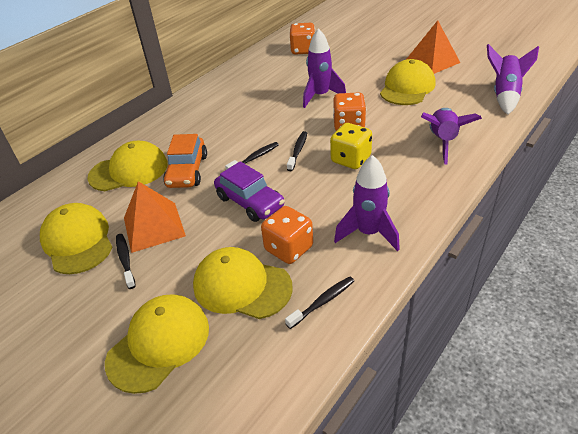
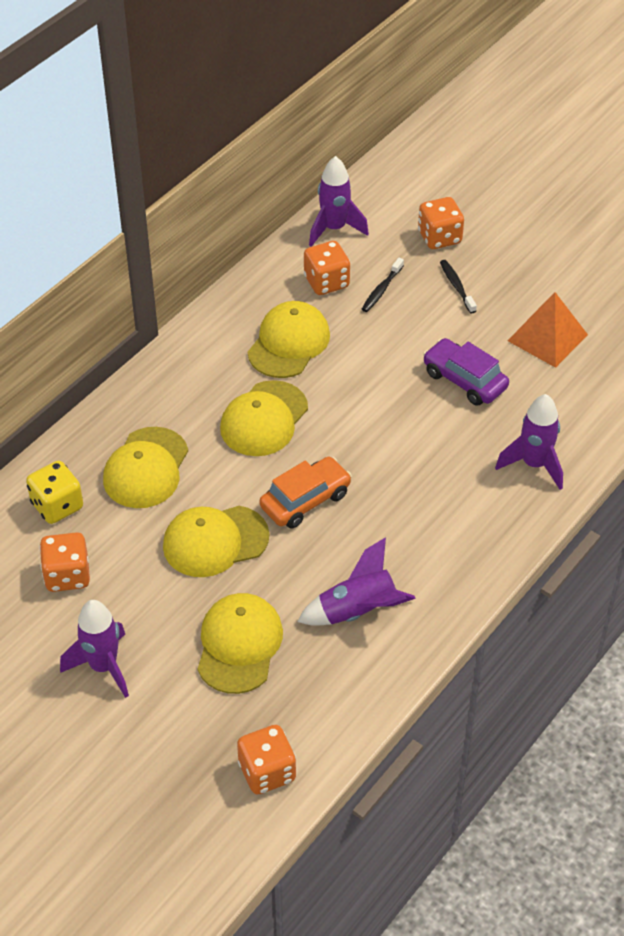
black toothbrush: 4 -> 2
orange dice: 3 -> 4
orange pyramid: 2 -> 1

